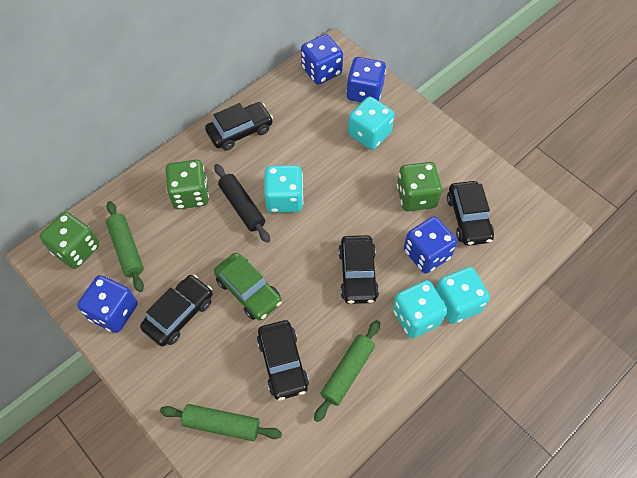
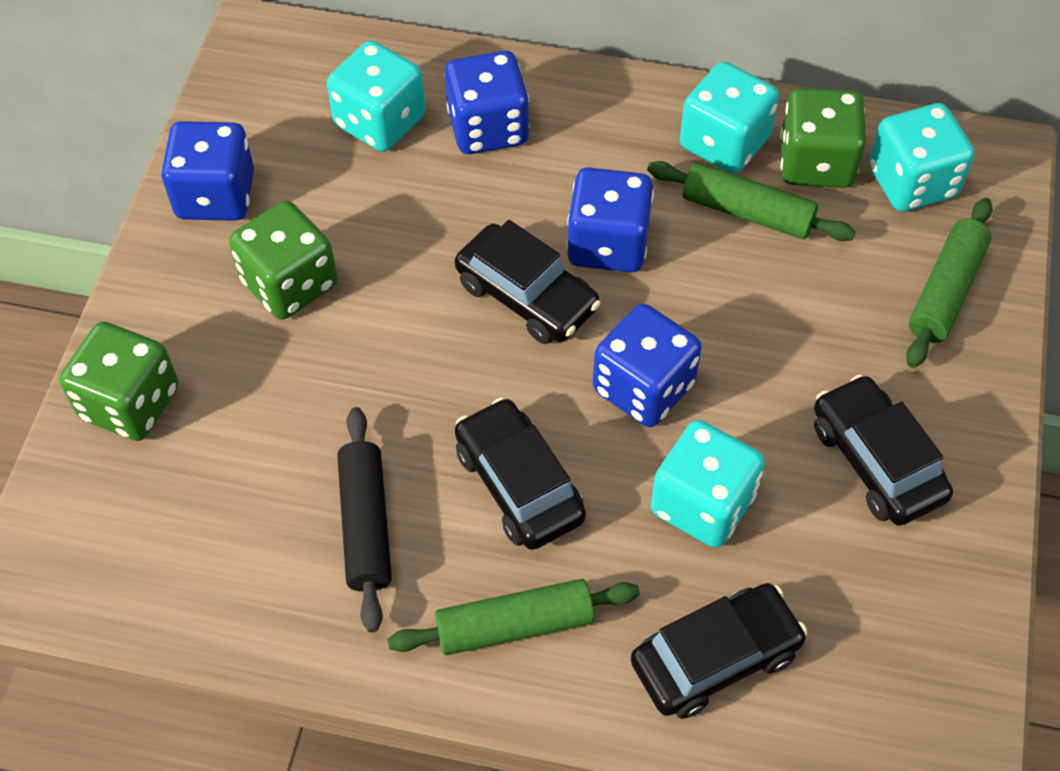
black car: 5 -> 4
green car: 1 -> 0

